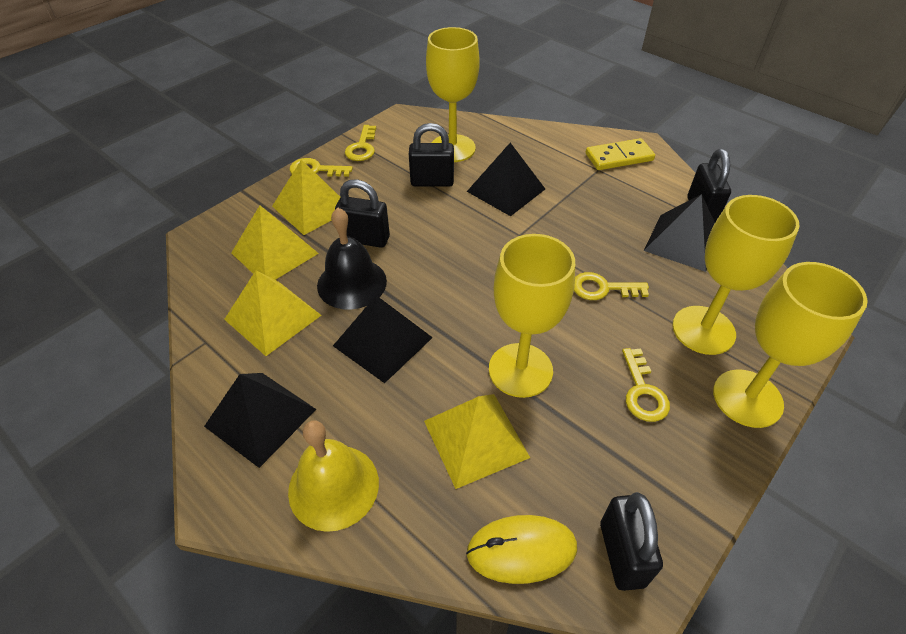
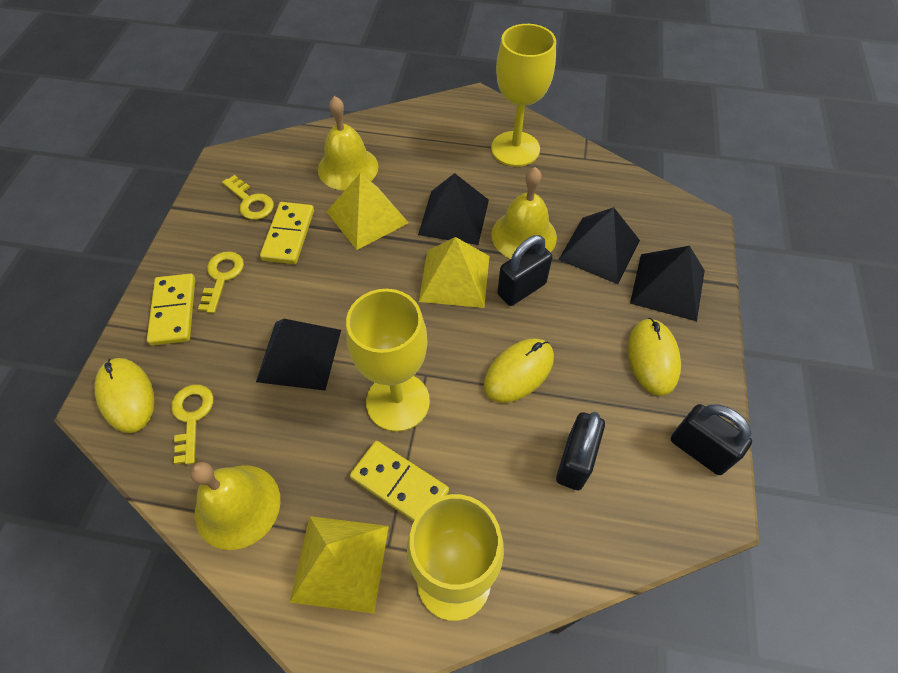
black bell: 1 -> 0
black padlock: 4 -> 3
yellow bell: 1 -> 3
yellow domino: 1 -> 3
yellow goblet: 4 -> 3
yellow key: 4 -> 3
yellow mouse: 1 -> 3
yellow pyramid: 4 -> 3

